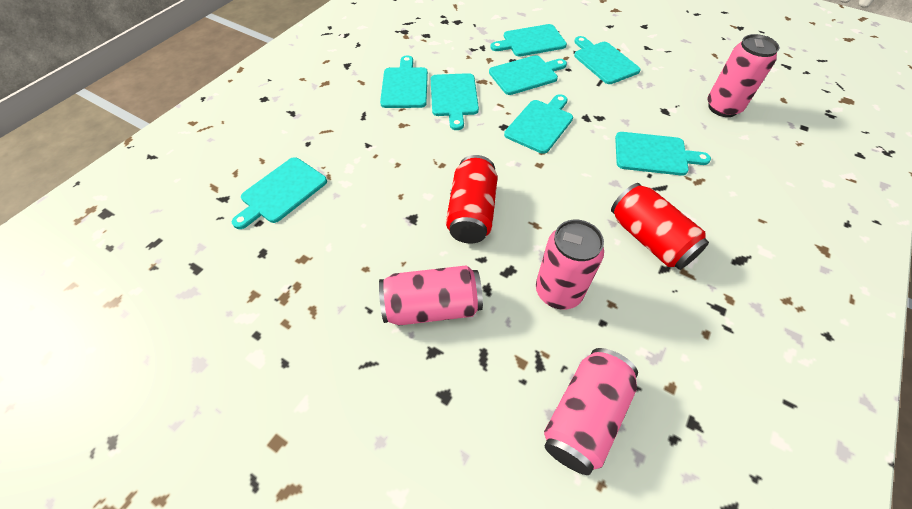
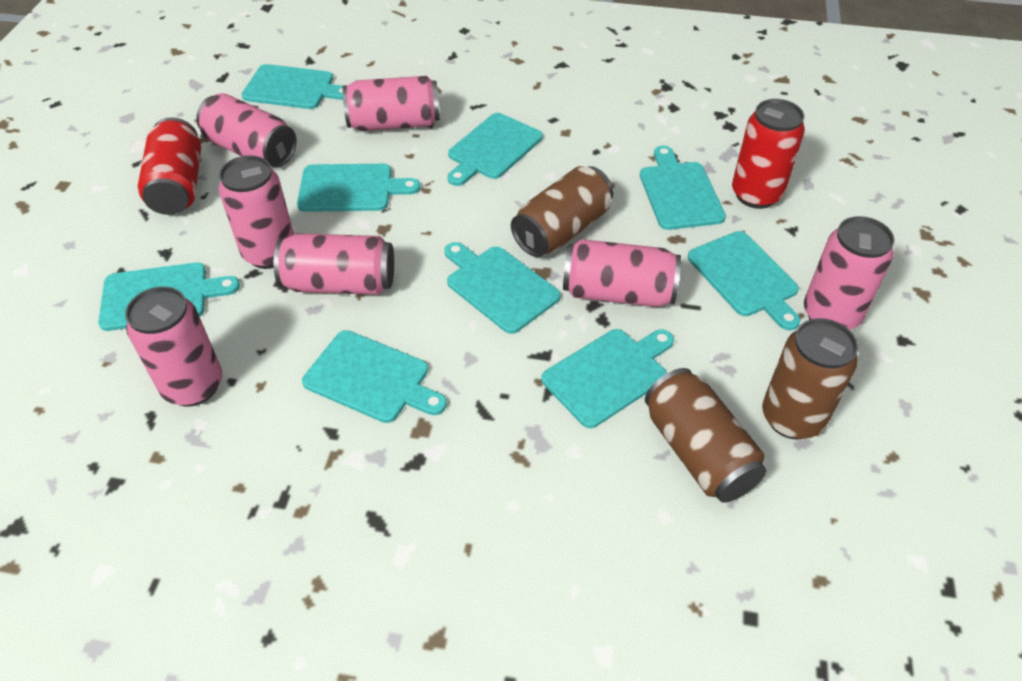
brown can: 0 -> 3
pink can: 4 -> 7
turquoise cutting board: 8 -> 9

